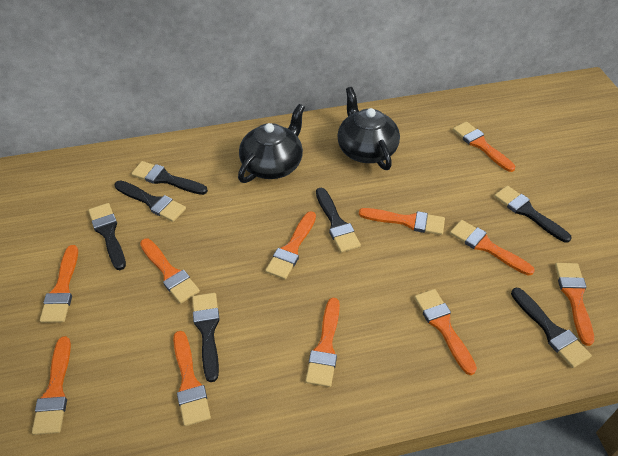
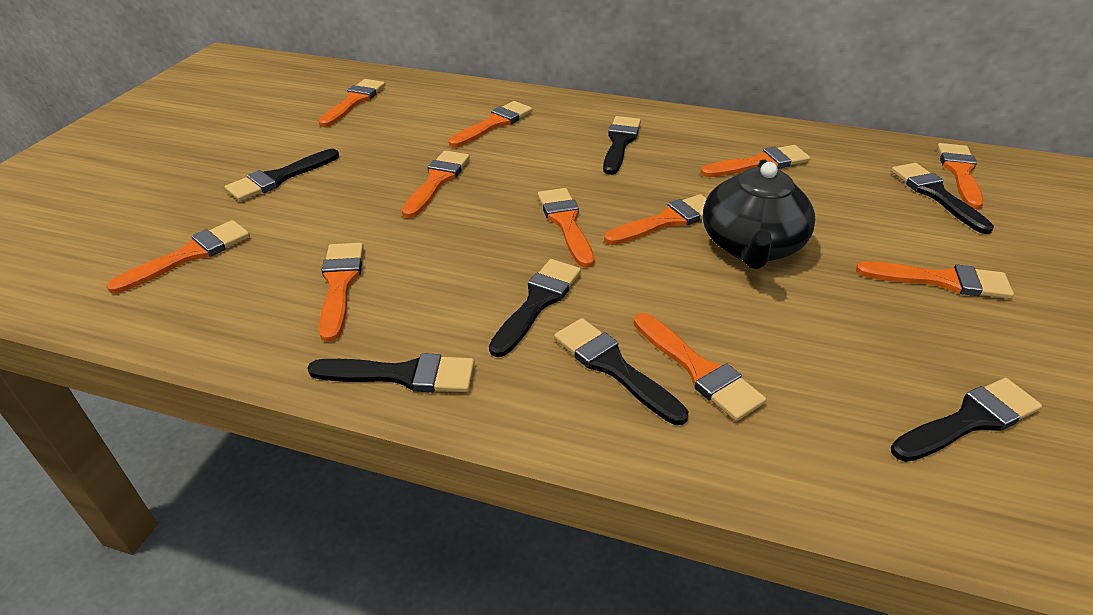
black teapot: 2 -> 1

